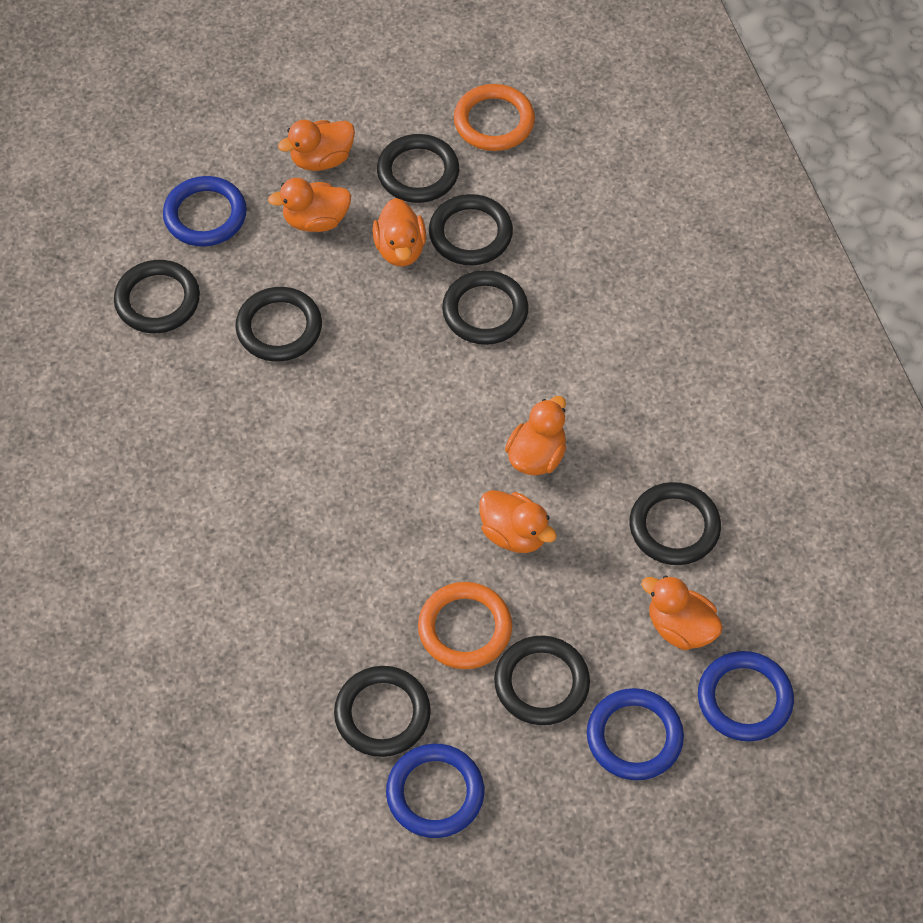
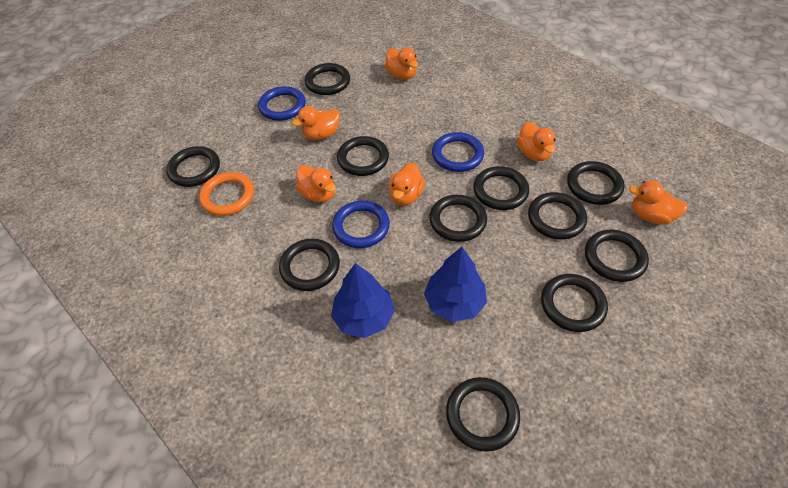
black ring: 8 -> 11
blue ring: 4 -> 3
blue tree: 0 -> 2
orange ring: 2 -> 1

